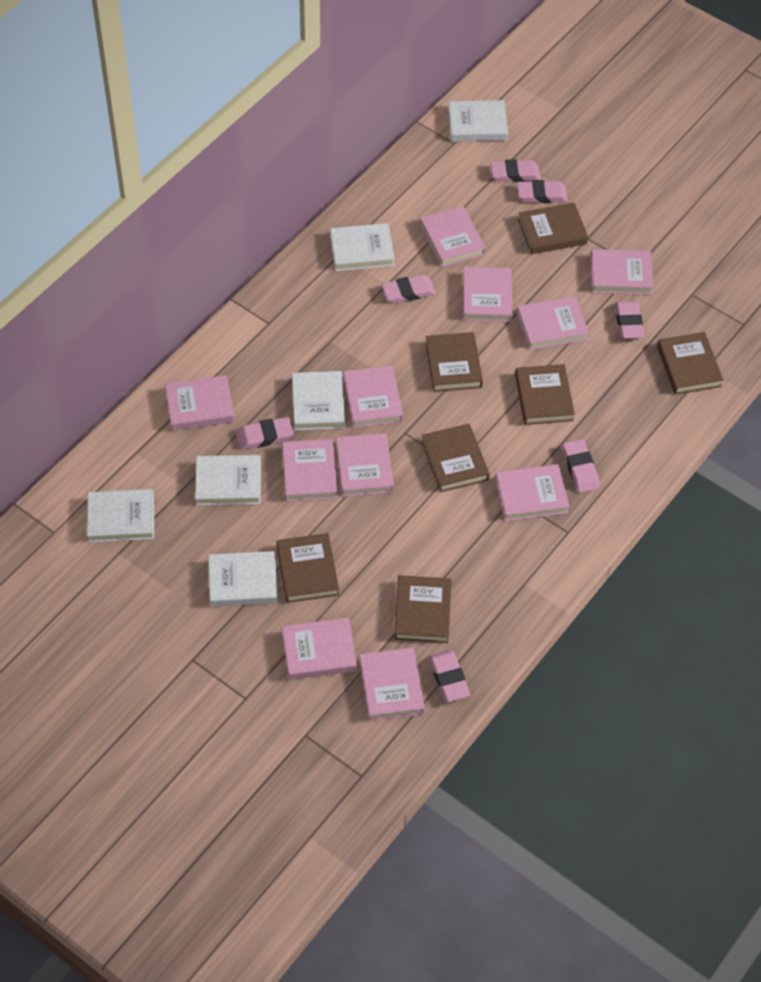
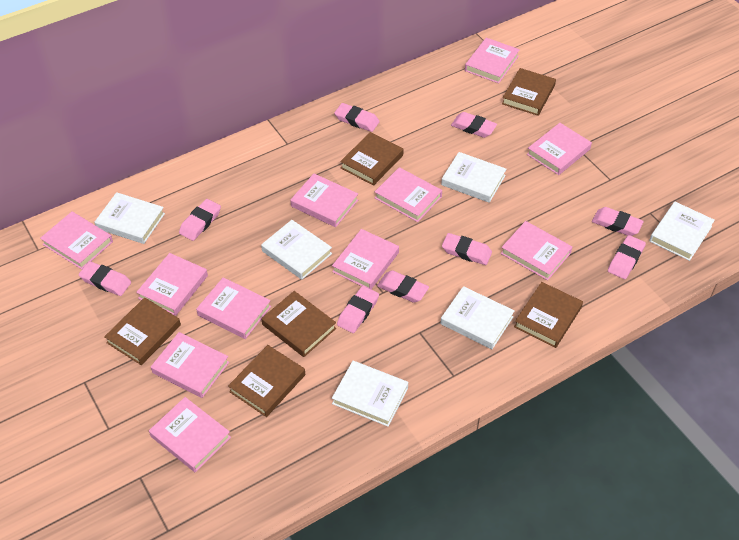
brown book: 7 -> 6
pink eraser: 7 -> 9

